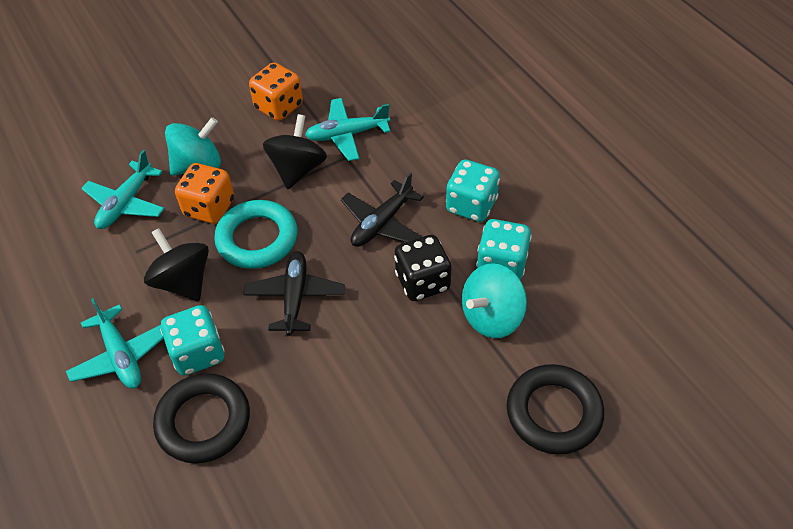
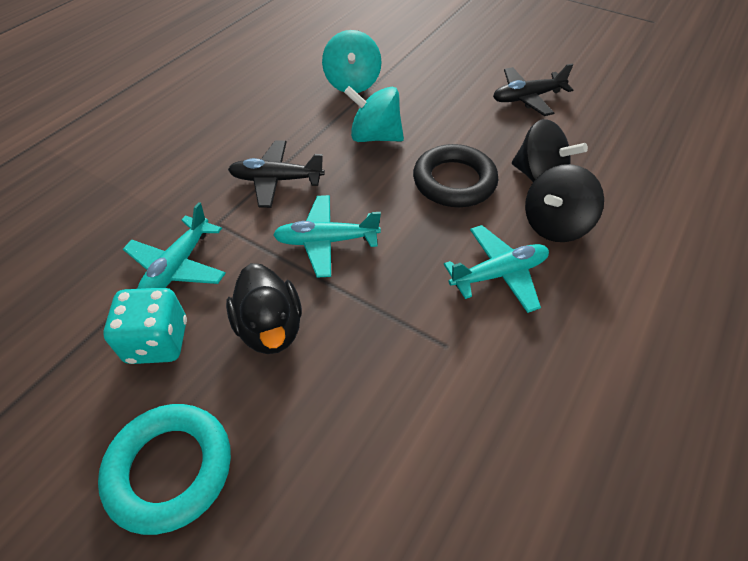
black dice: 1 -> 0
black duck: 0 -> 1
black ring: 2 -> 1
orange dice: 2 -> 0
turquoise dice: 3 -> 1

